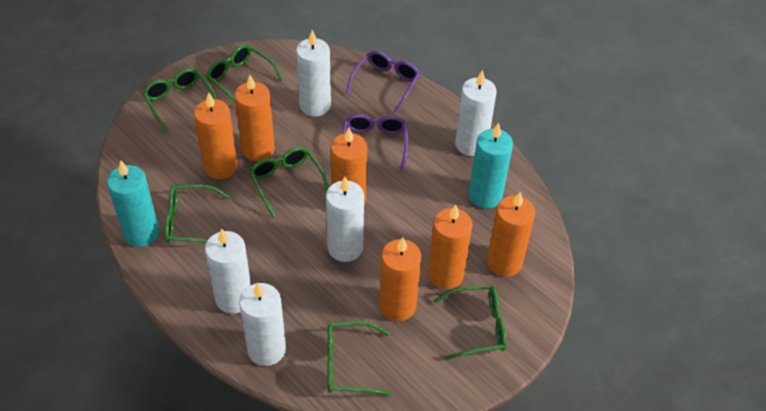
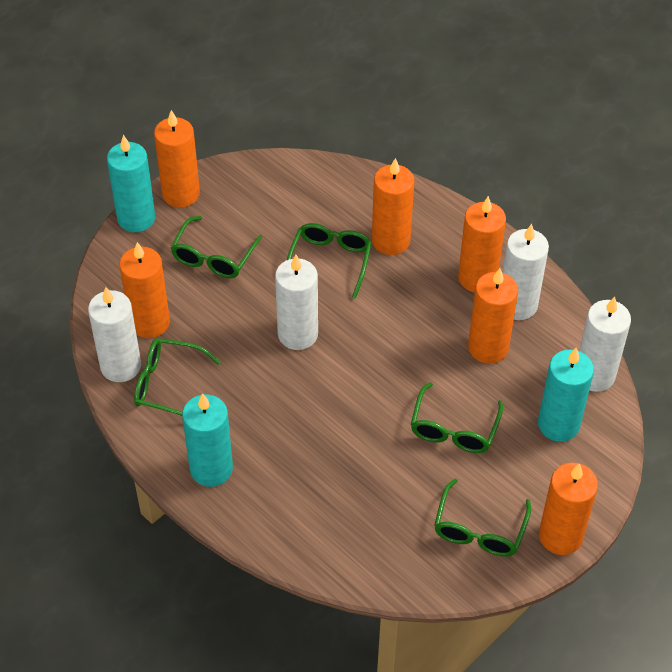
green glasses: 6 -> 5
purple glasses: 2 -> 0
turquoise candle: 2 -> 3
white candle: 5 -> 4

